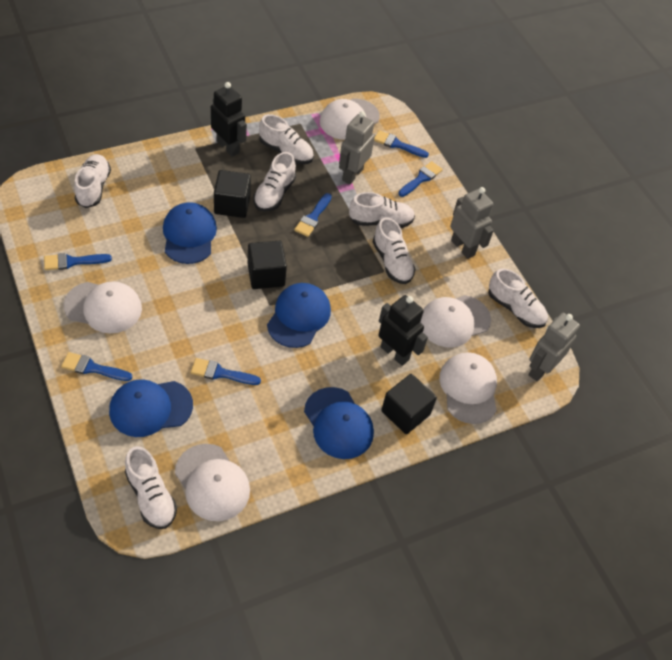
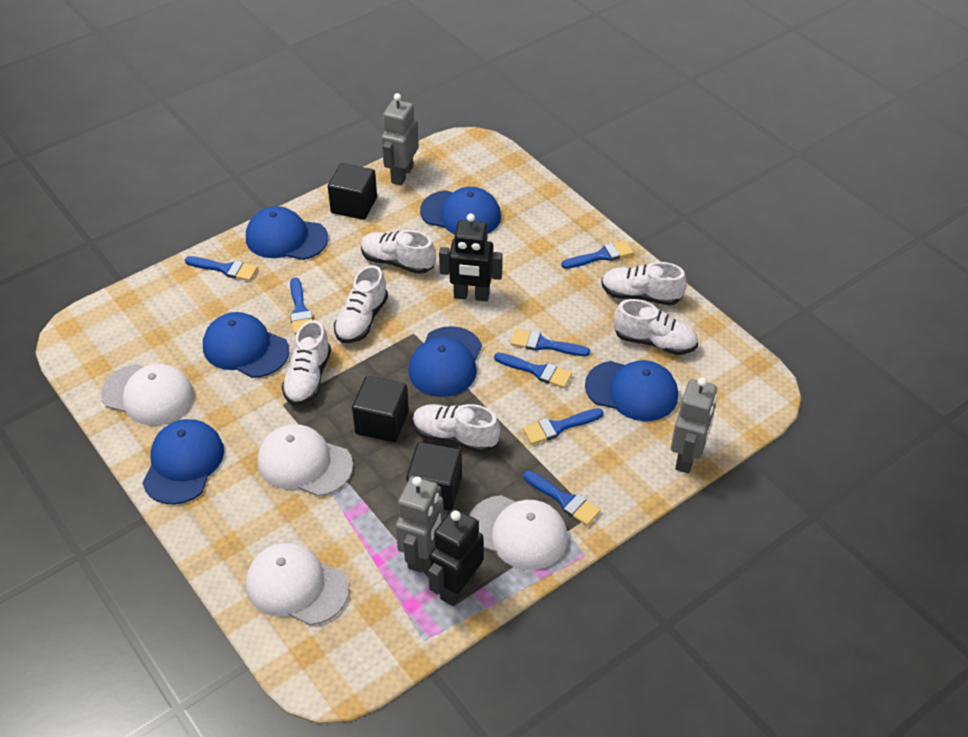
blue brush: 6 -> 7
blue cap: 4 -> 6
white cap: 5 -> 4
white shoe: 7 -> 6

